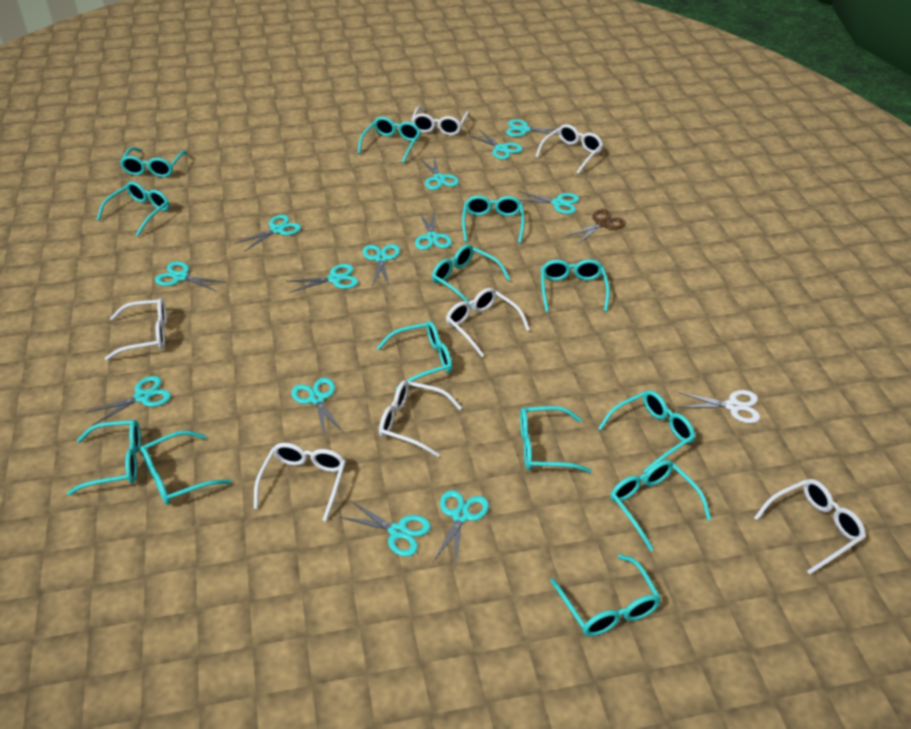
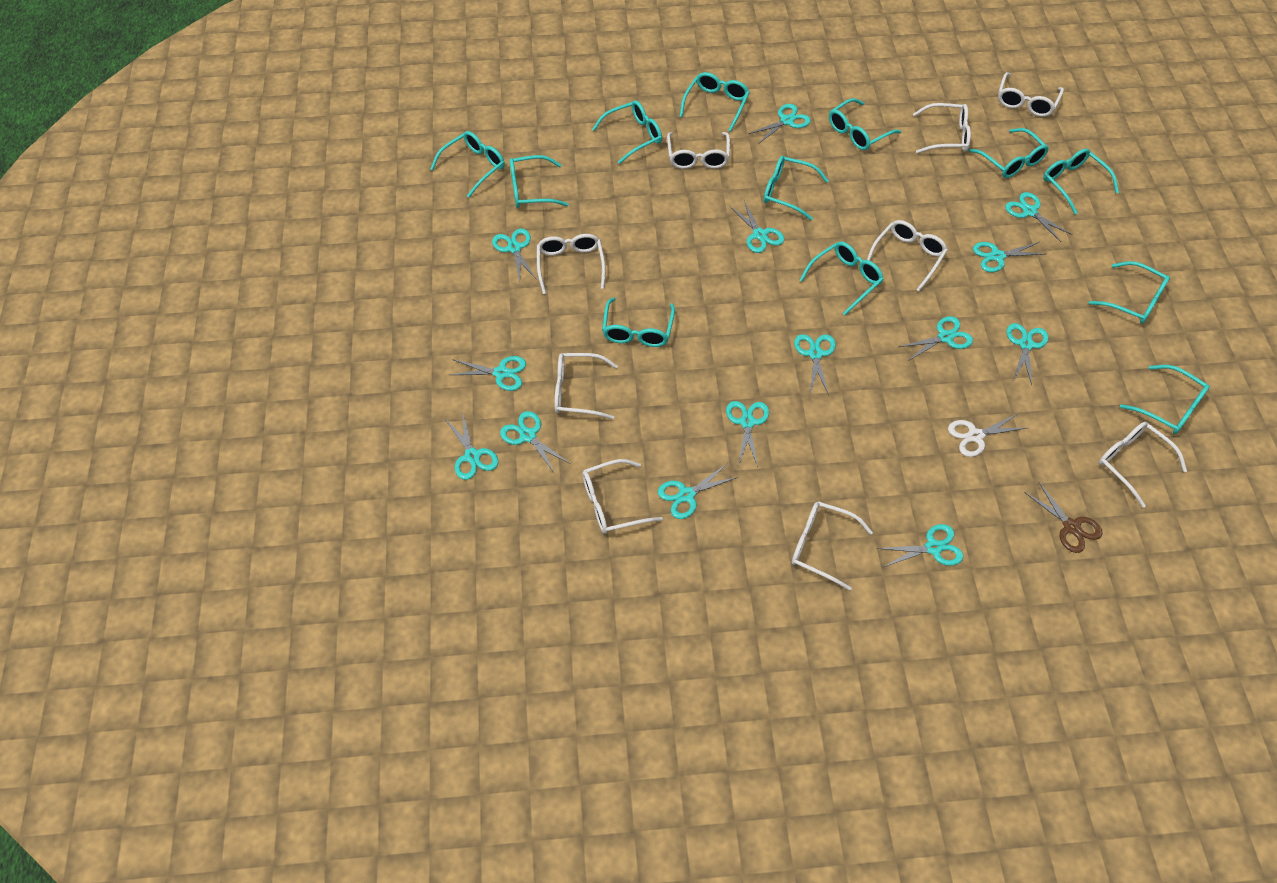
turquoise glasses: 13 -> 12
turquoise scissors: 13 -> 14
white glasses: 7 -> 9

